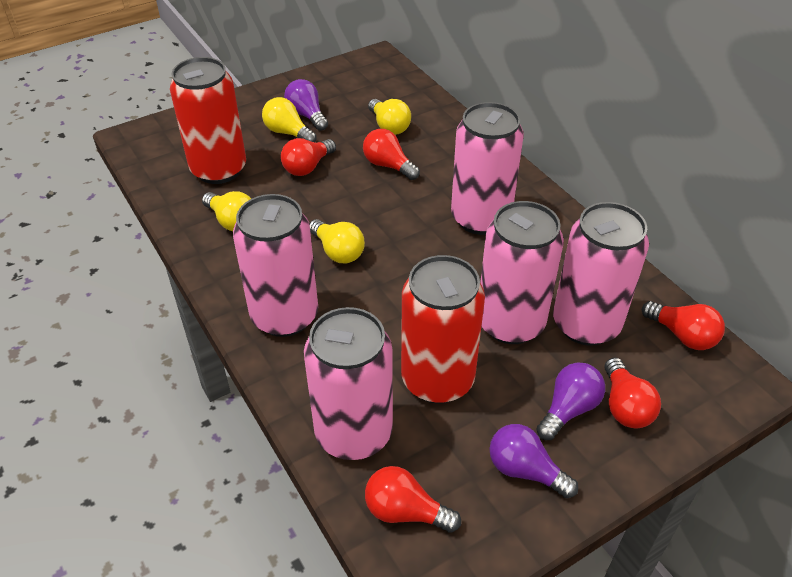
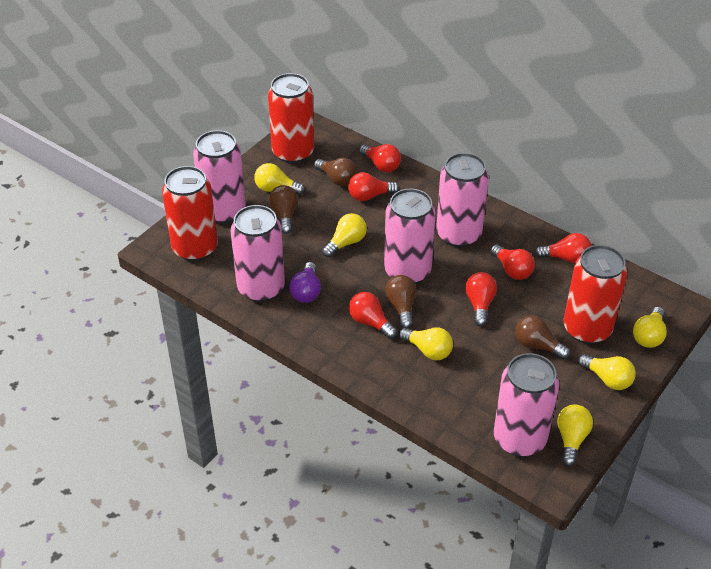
brown light bulb: 0 -> 4
purple light bulb: 3 -> 1
red can: 2 -> 3
red light bulb: 5 -> 6
yellow light bulb: 4 -> 6

